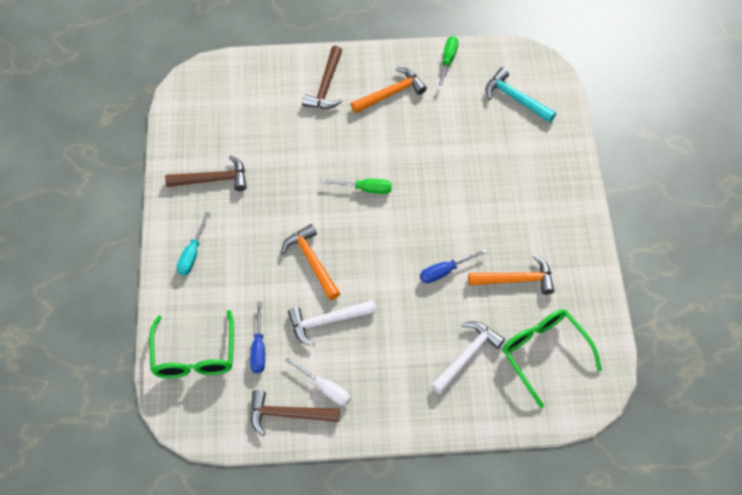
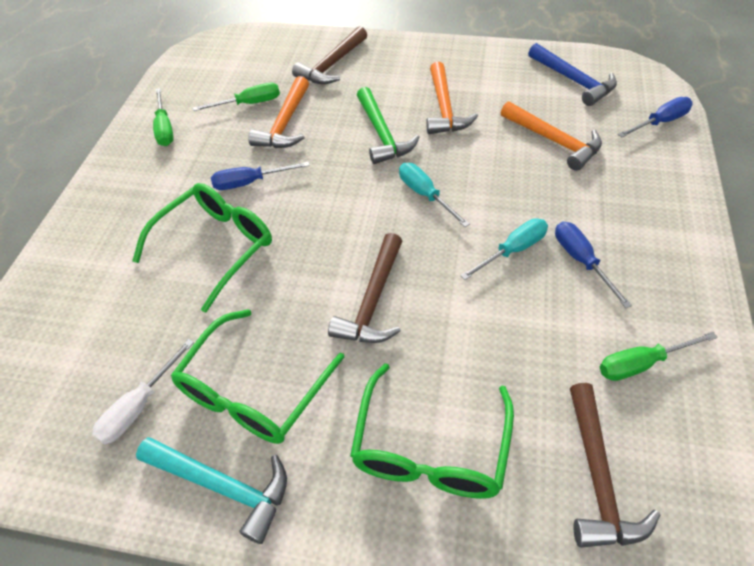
blue hammer: 0 -> 1
blue screwdriver: 2 -> 3
green glasses: 2 -> 3
green hammer: 0 -> 1
green screwdriver: 2 -> 3
turquoise screwdriver: 1 -> 2
white hammer: 2 -> 0

